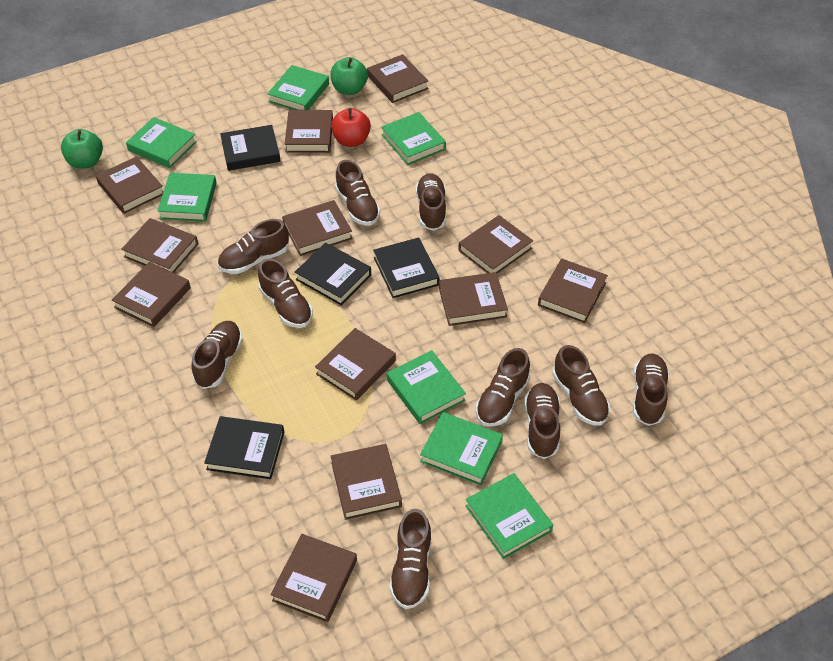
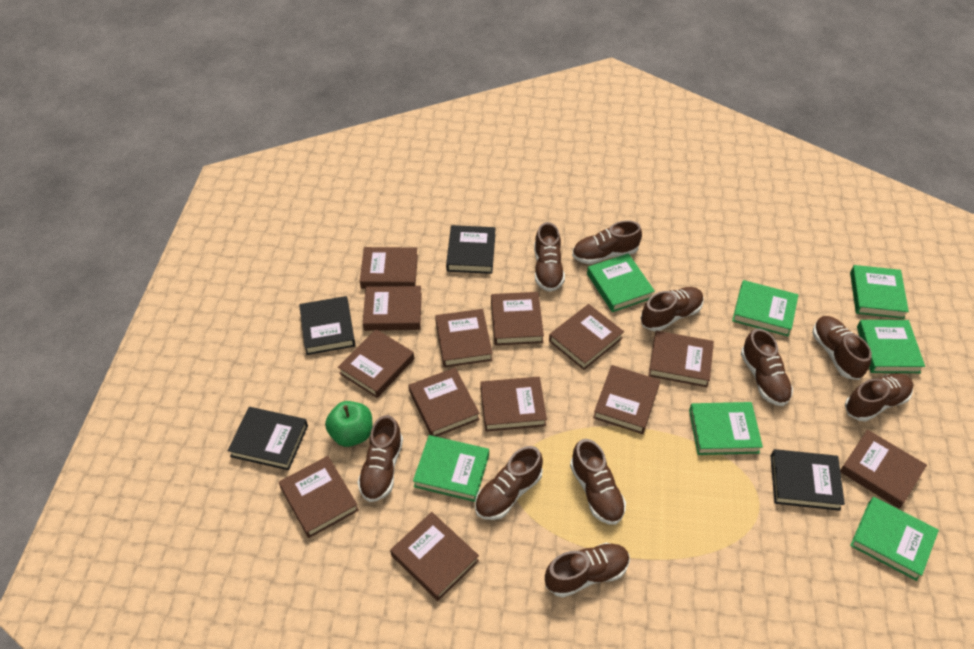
brown book: 12 -> 13
green apple: 2 -> 1
red apple: 1 -> 0

